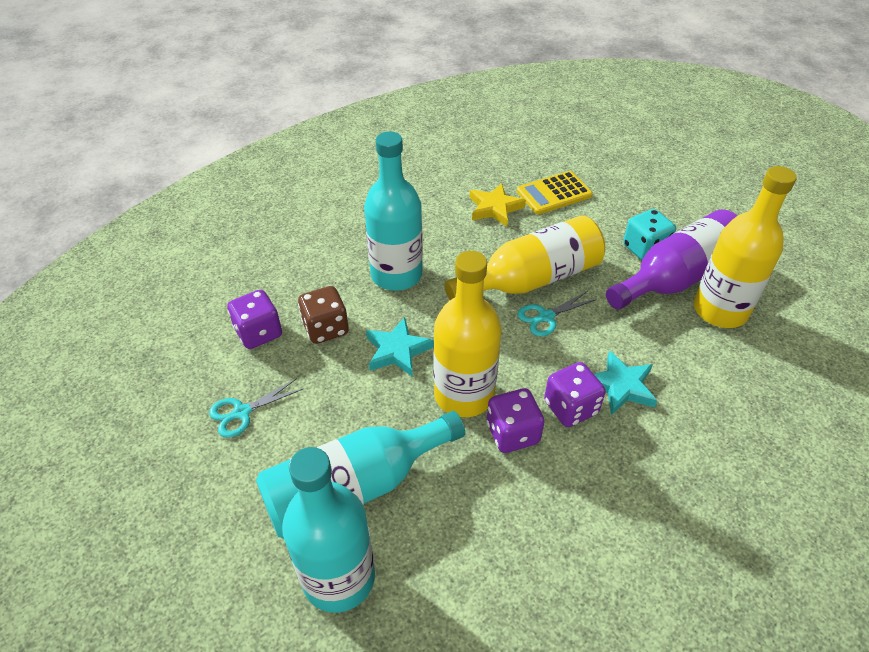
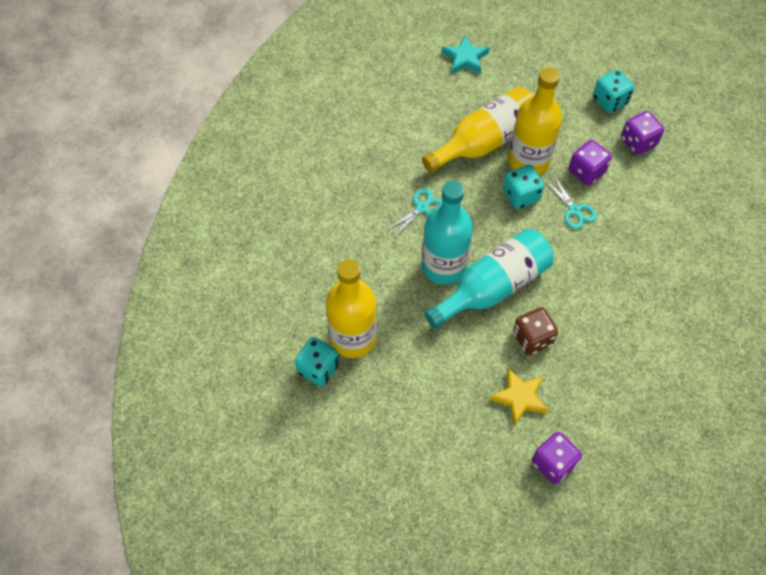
purple bottle: 1 -> 0
turquoise bottle: 3 -> 2
turquoise dice: 1 -> 3
turquoise star: 2 -> 1
yellow calculator: 1 -> 0

